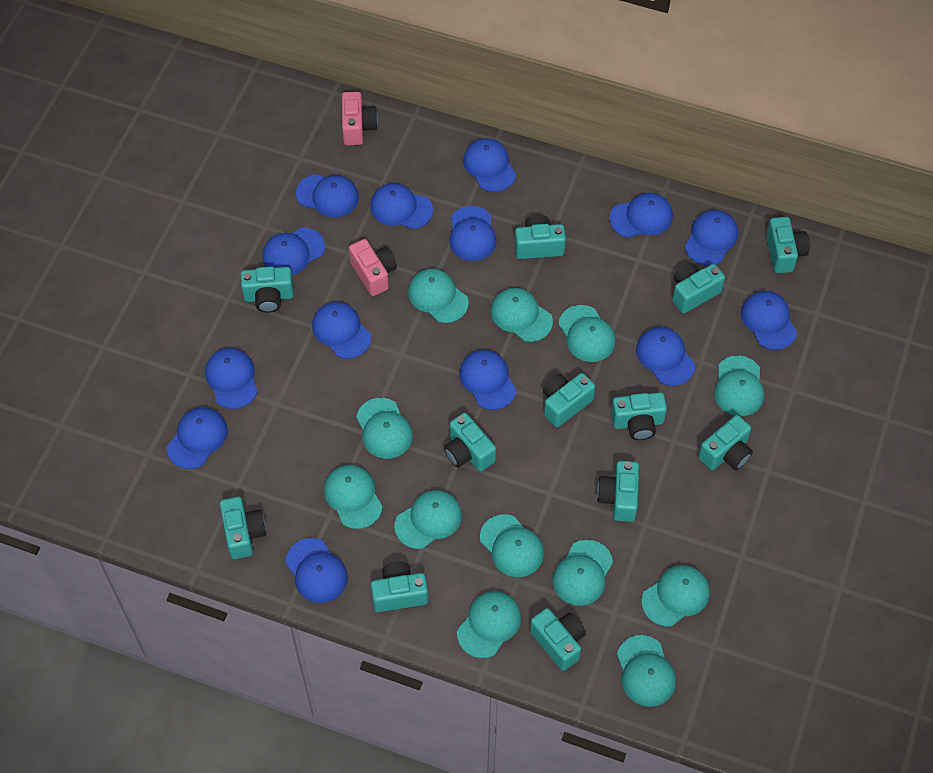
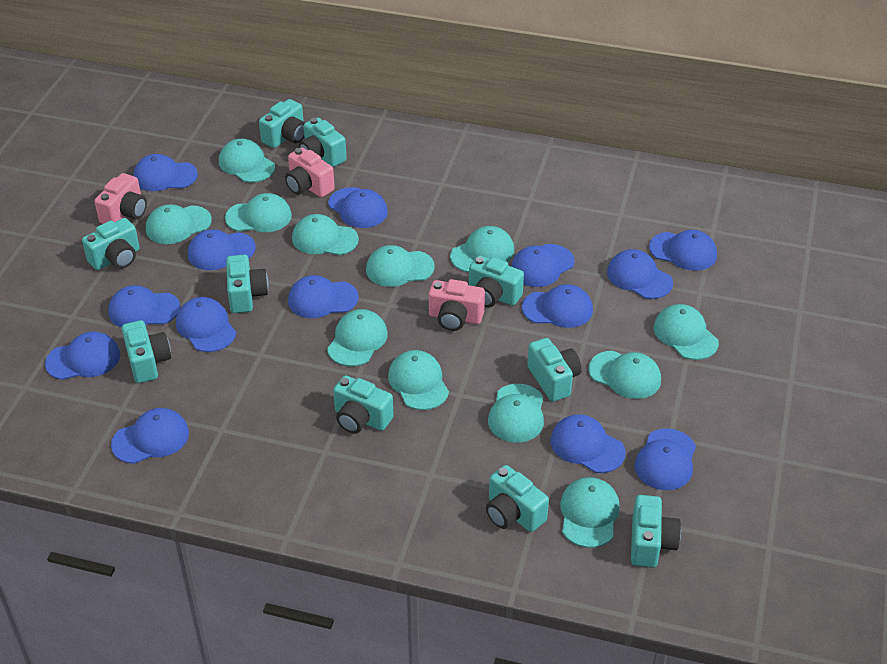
pink camera: 2 -> 3
turquoise camera: 12 -> 10

